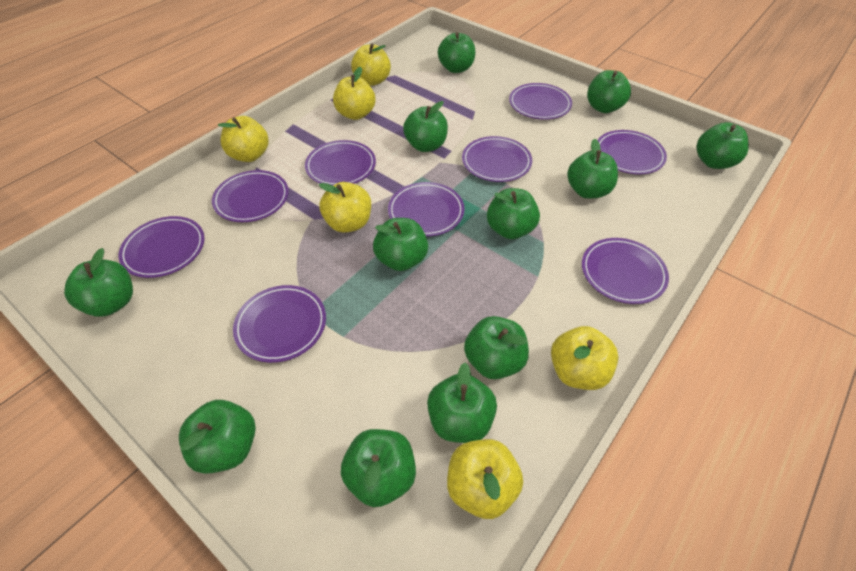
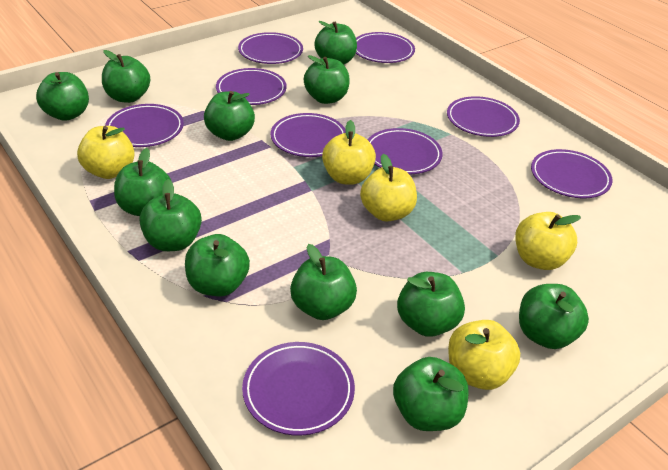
yellow apple: 6 -> 5

